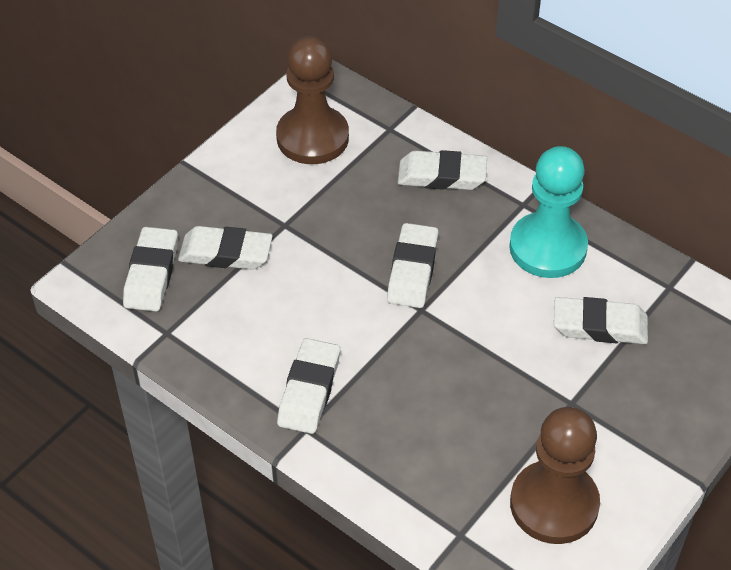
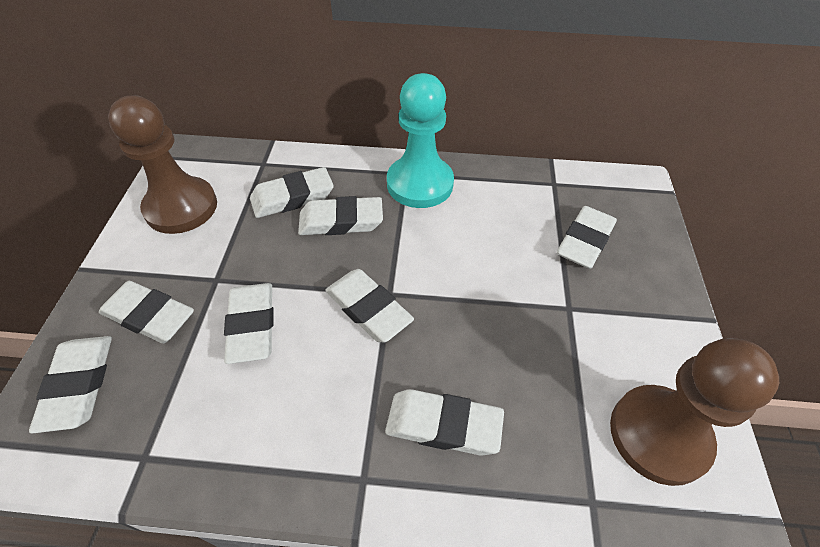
white eraser: 6 -> 8

